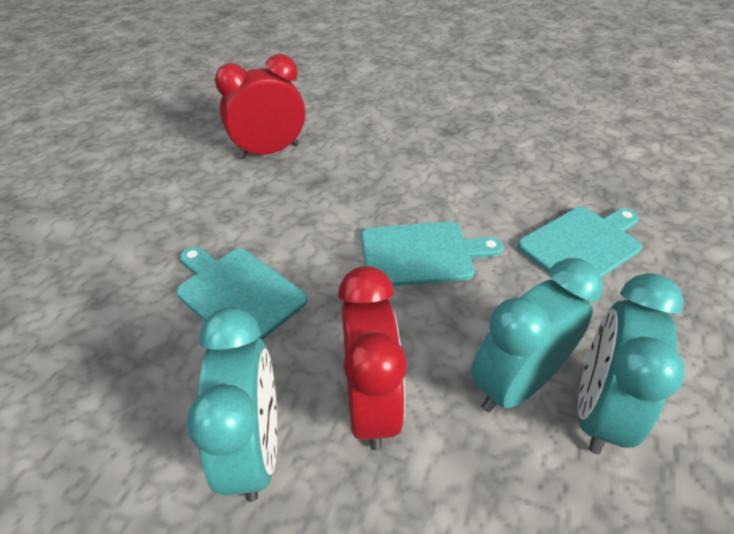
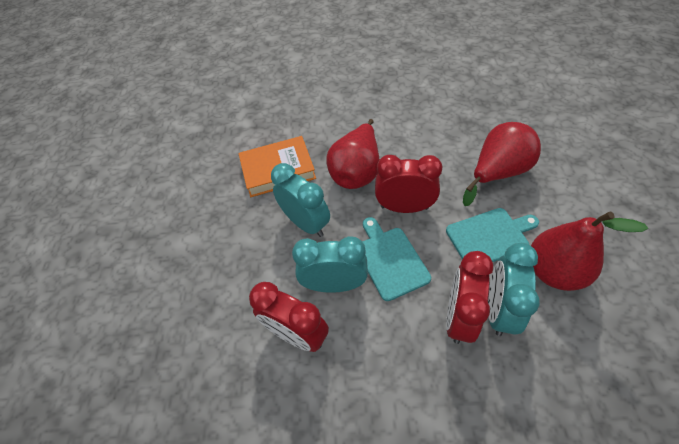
orange book: 0 -> 1
red clock: 2 -> 3
red pear: 0 -> 3
turquoise cutting board: 3 -> 2

